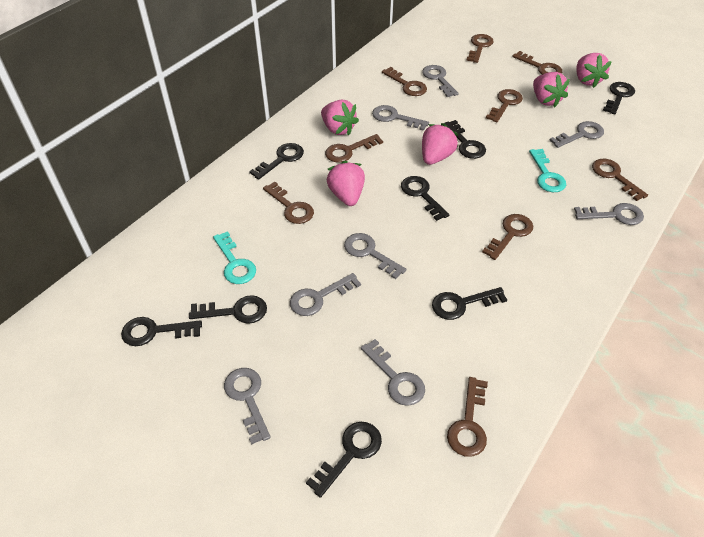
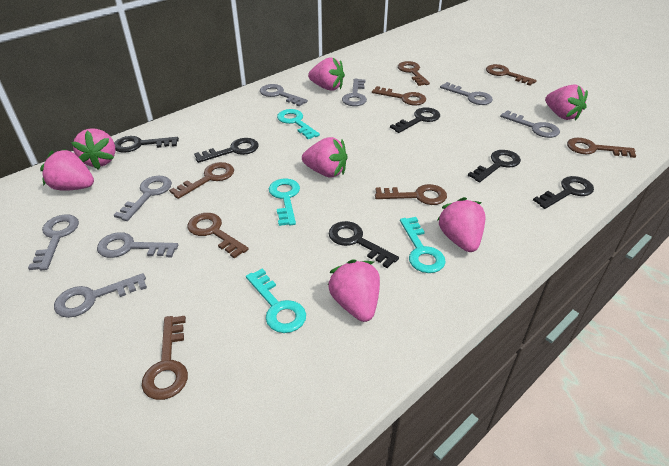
black key: 8 -> 6
brown key: 9 -> 8
pink strawberry: 5 -> 7
turquoise key: 2 -> 4

